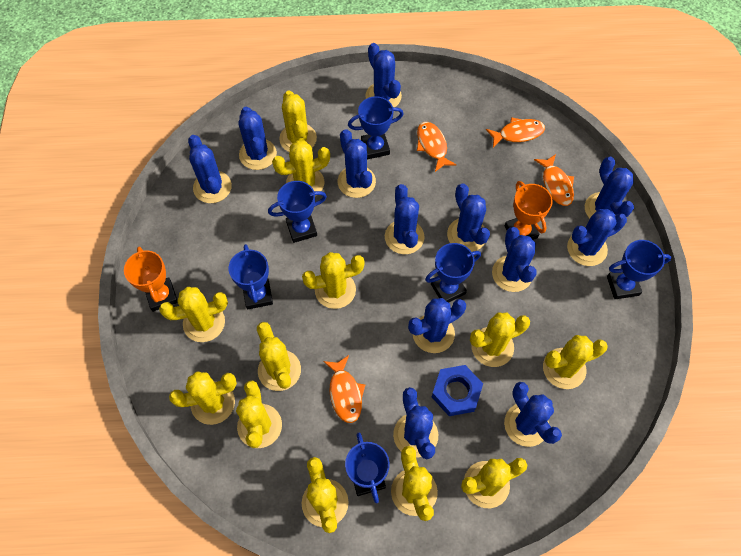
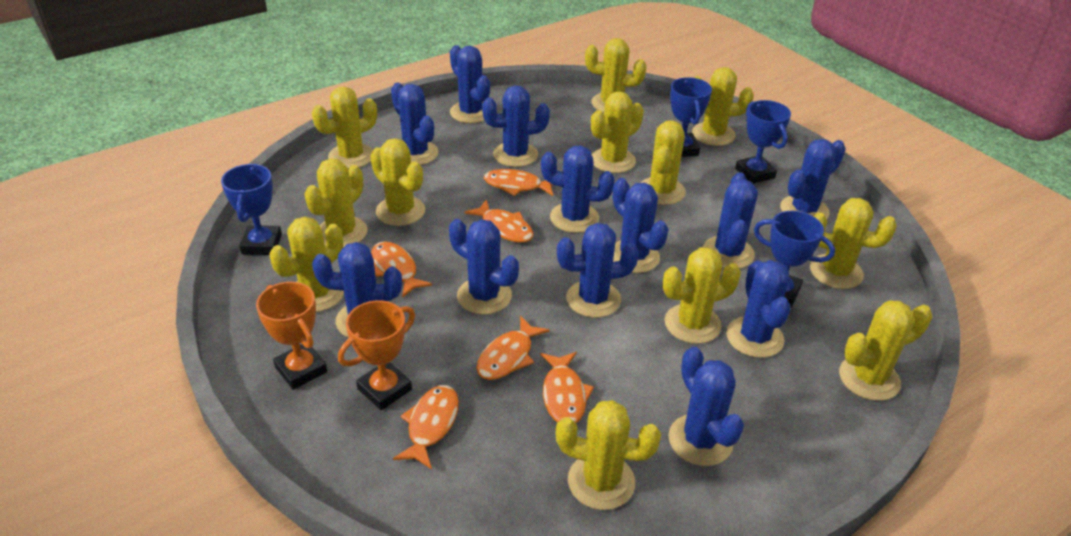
blue nut: 1 -> 0
blue trophy: 6 -> 4
orange fish: 4 -> 6

